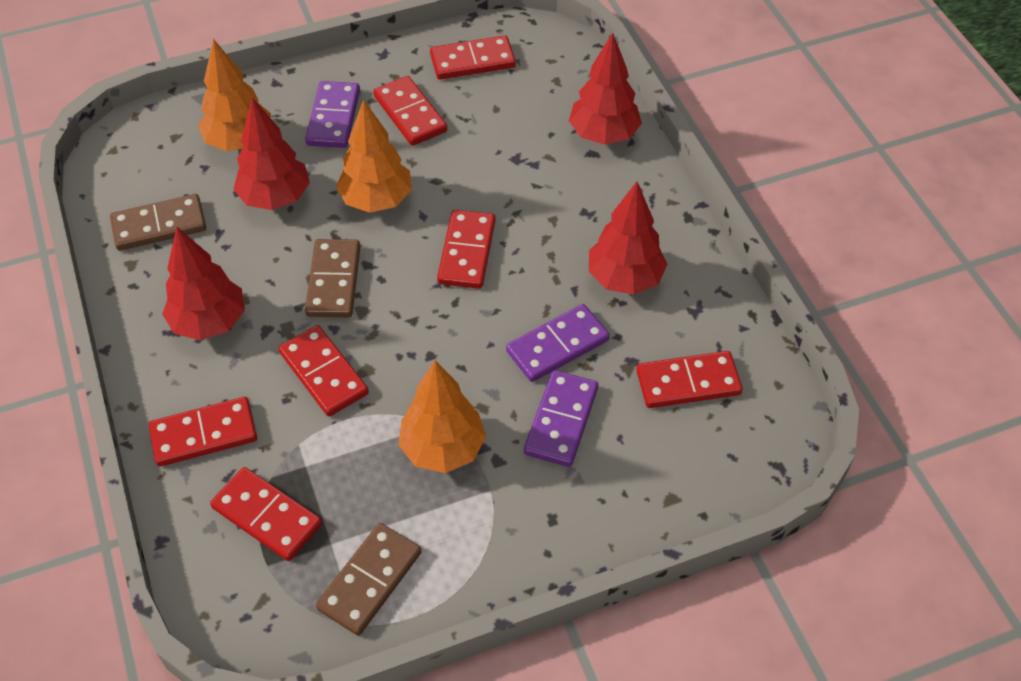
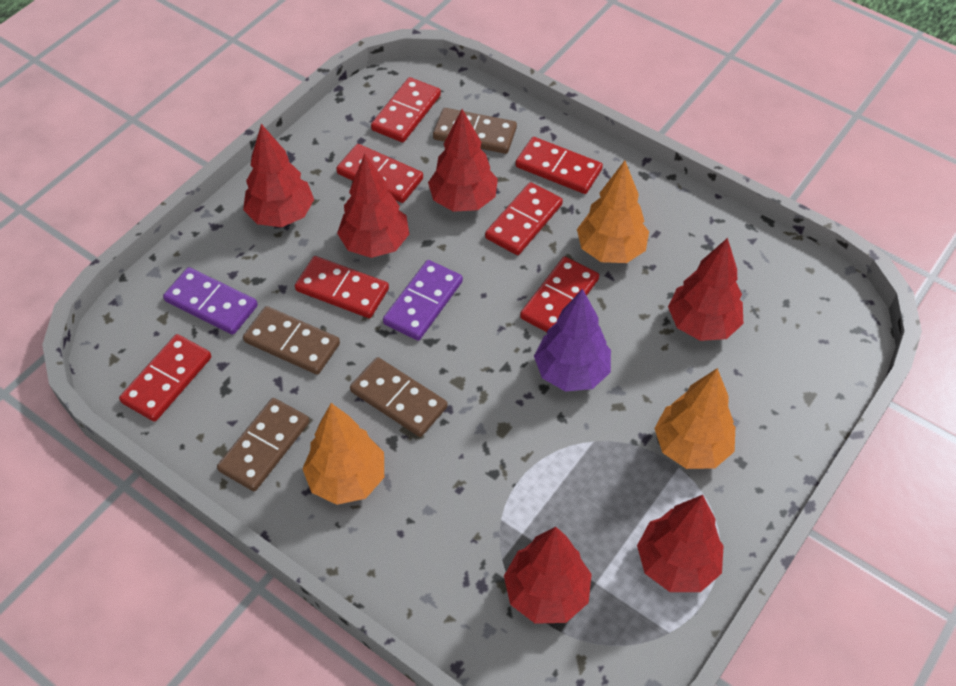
brown domino: 3 -> 4
purple domino: 3 -> 2
purple tree: 0 -> 1
red tree: 4 -> 6

